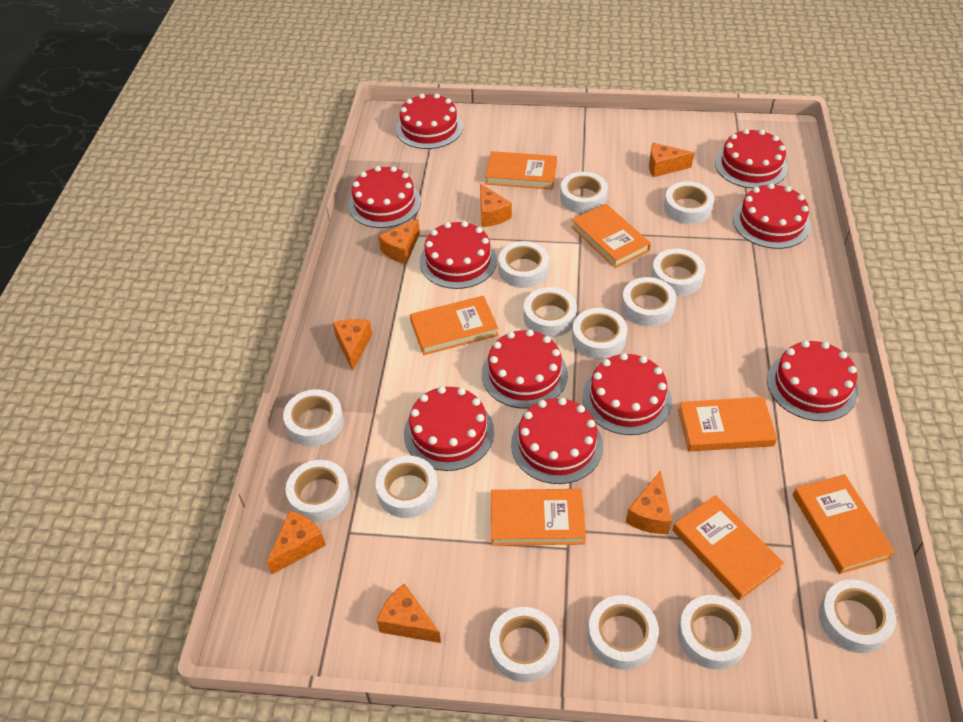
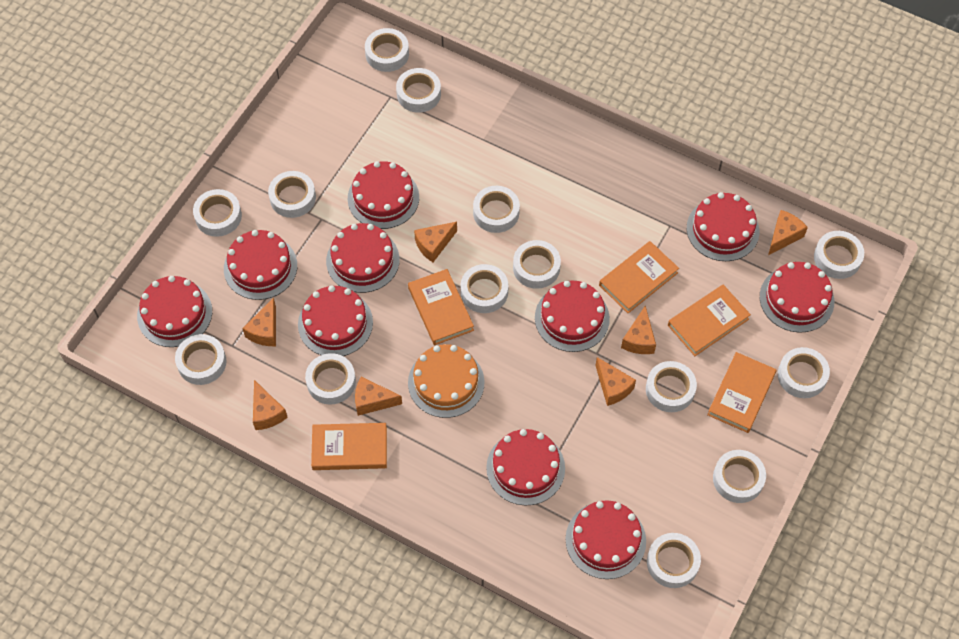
orange book: 7 -> 5
orange cake: 0 -> 1

